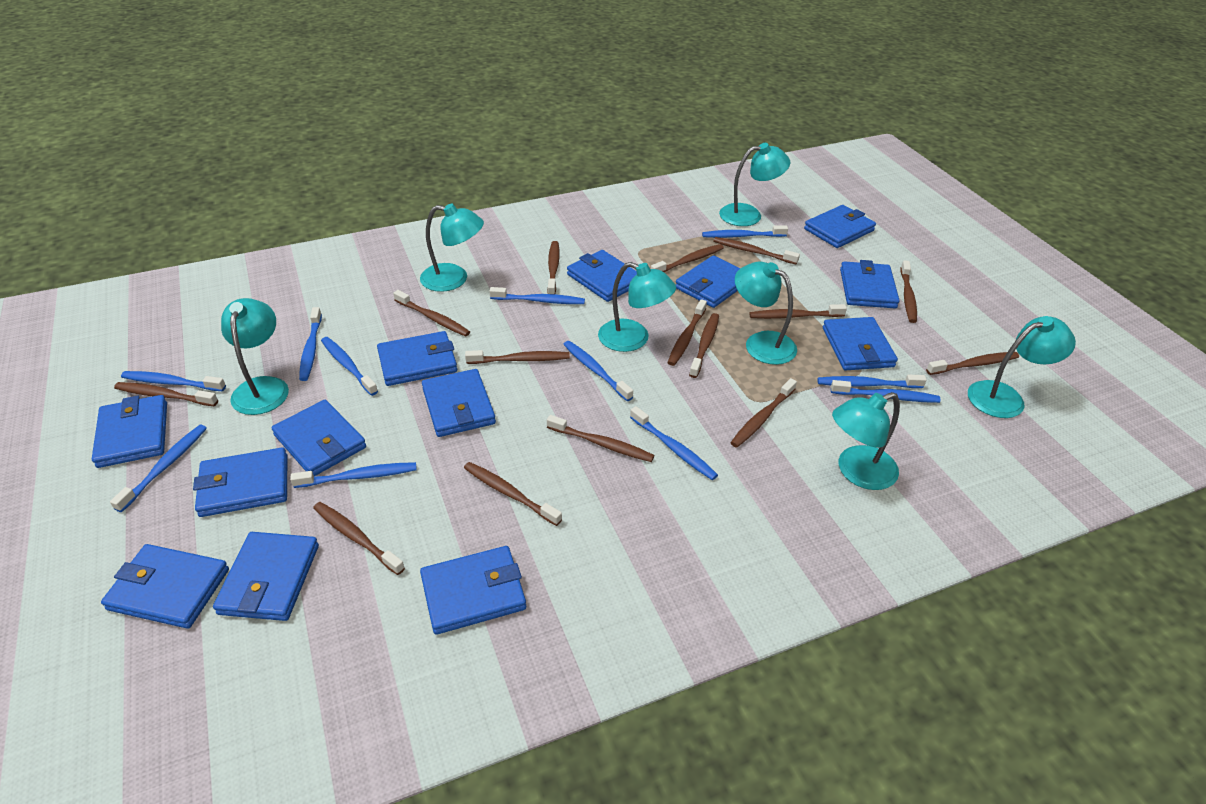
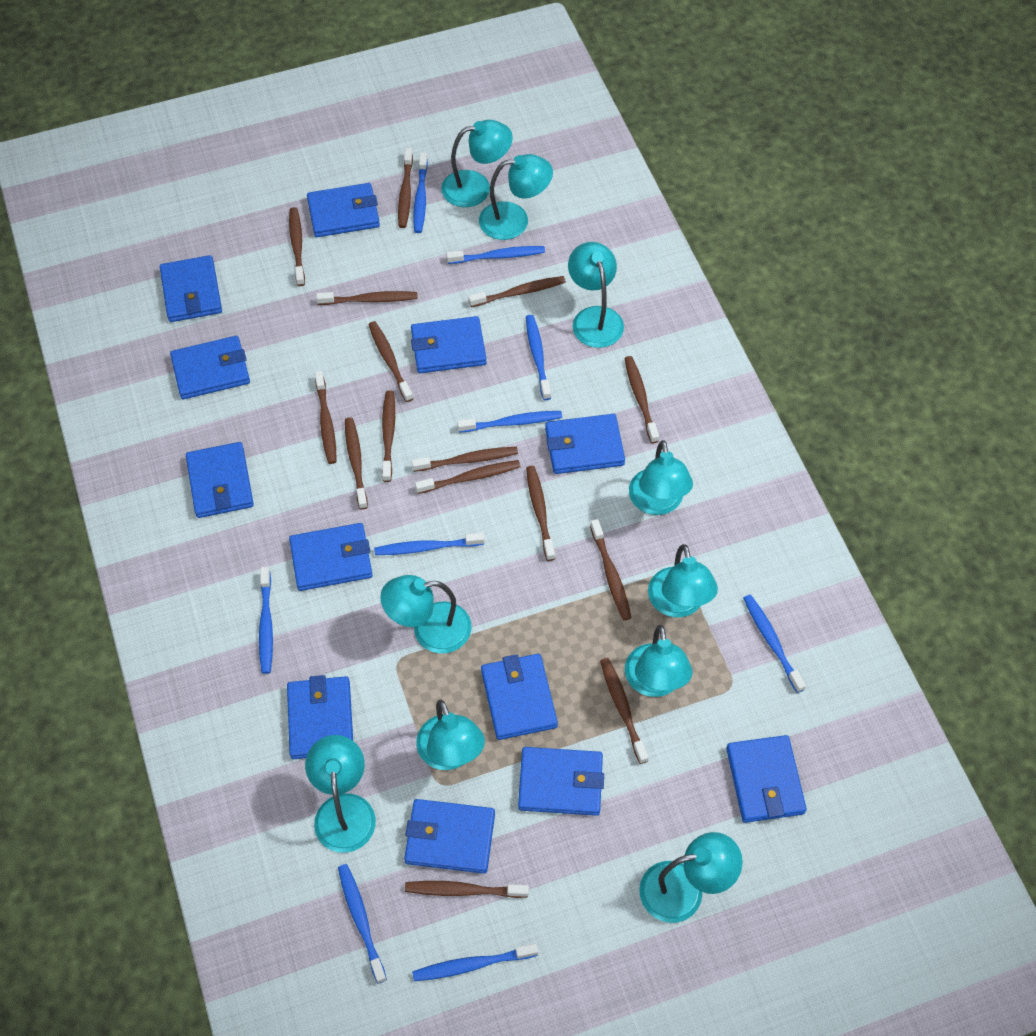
blue toothbrush: 11 -> 9
blue wallet: 13 -> 12
turquoise lamp: 7 -> 10

